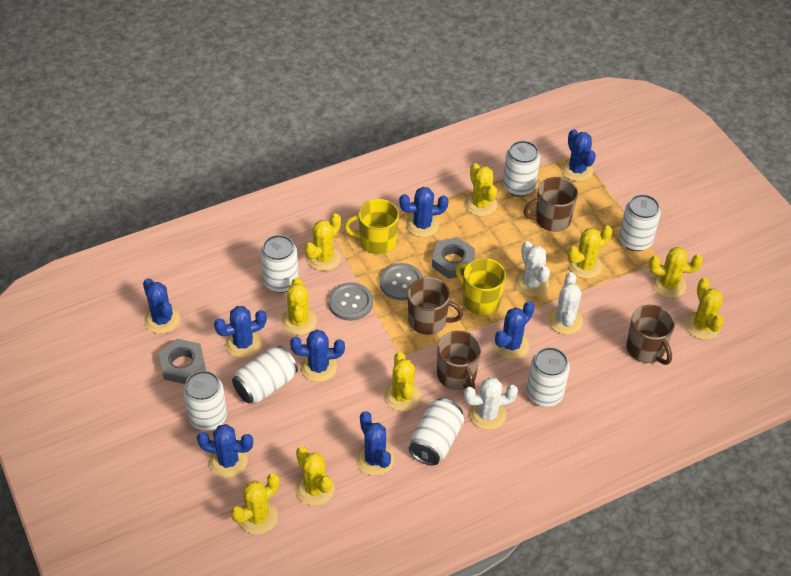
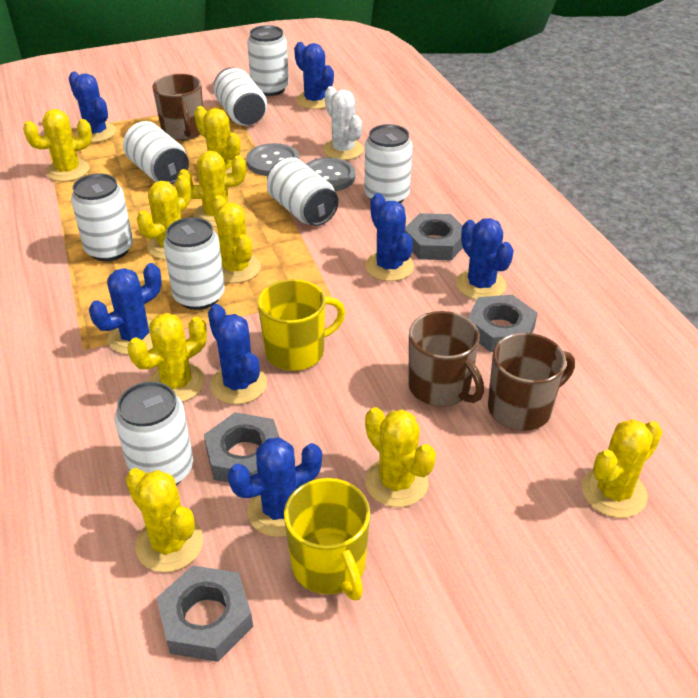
blue cactus: 8 -> 7
brown mug: 4 -> 3
grey nut: 2 -> 4
white cactus: 3 -> 1
white can: 7 -> 8

